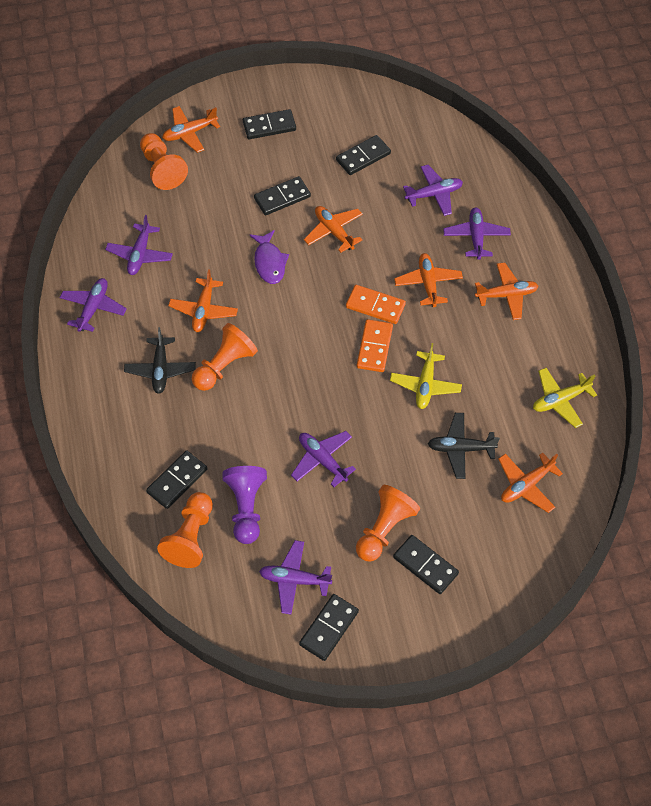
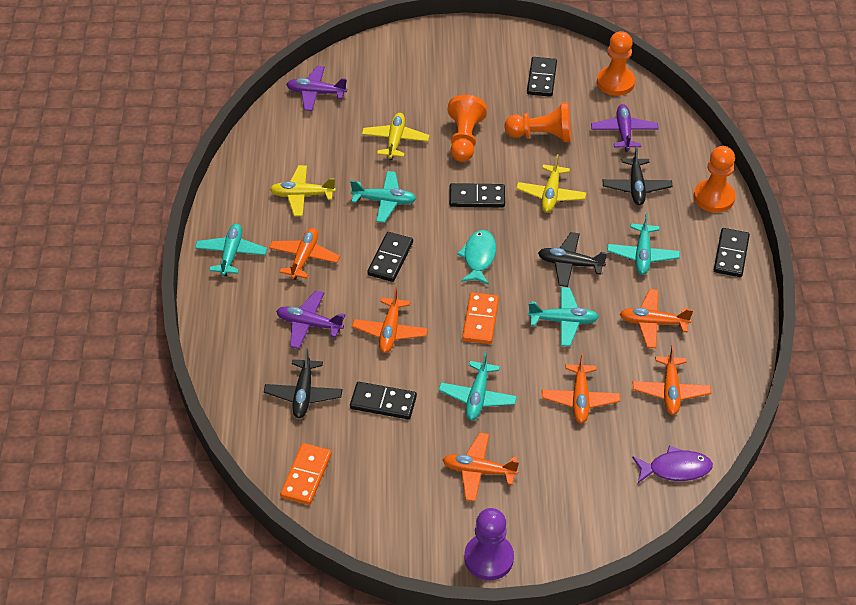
black domino: 6 -> 5
black plane: 2 -> 3
purple plane: 6 -> 3
turquoise fish: 0 -> 1
turquoise plane: 0 -> 5
yellow plane: 2 -> 3

